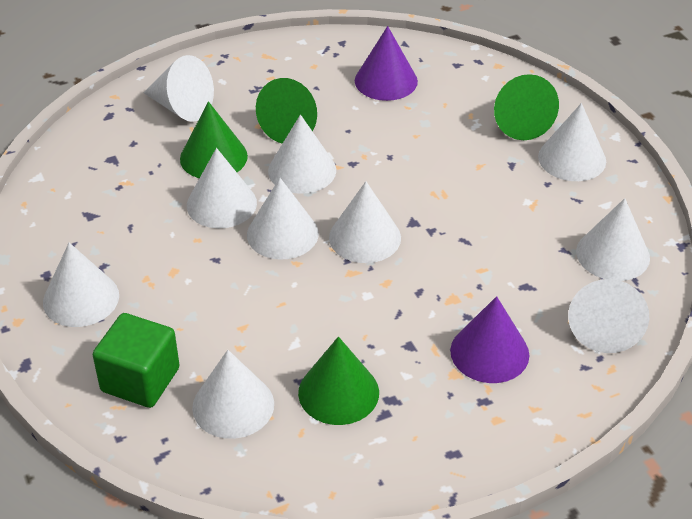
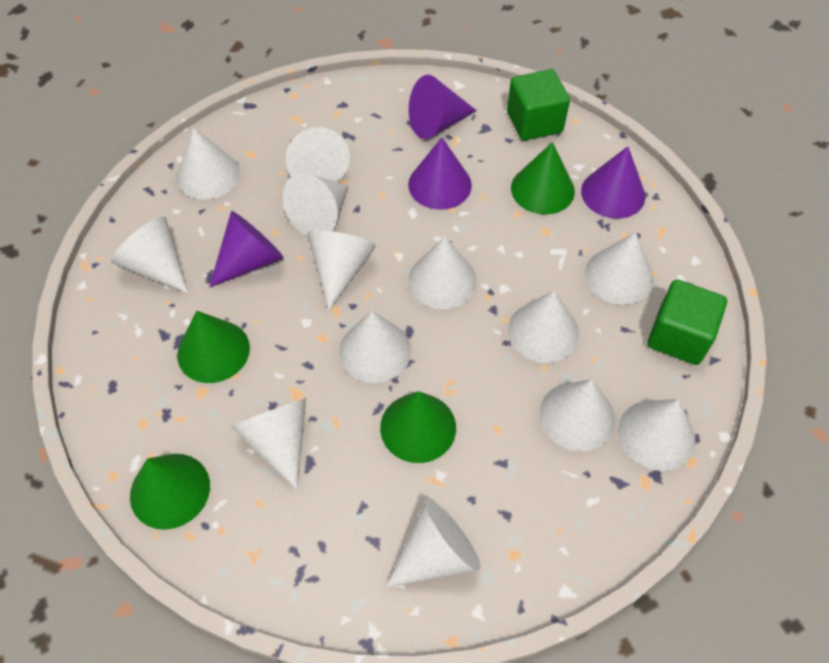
green cube: 1 -> 2
purple cone: 2 -> 4
white cone: 10 -> 13

